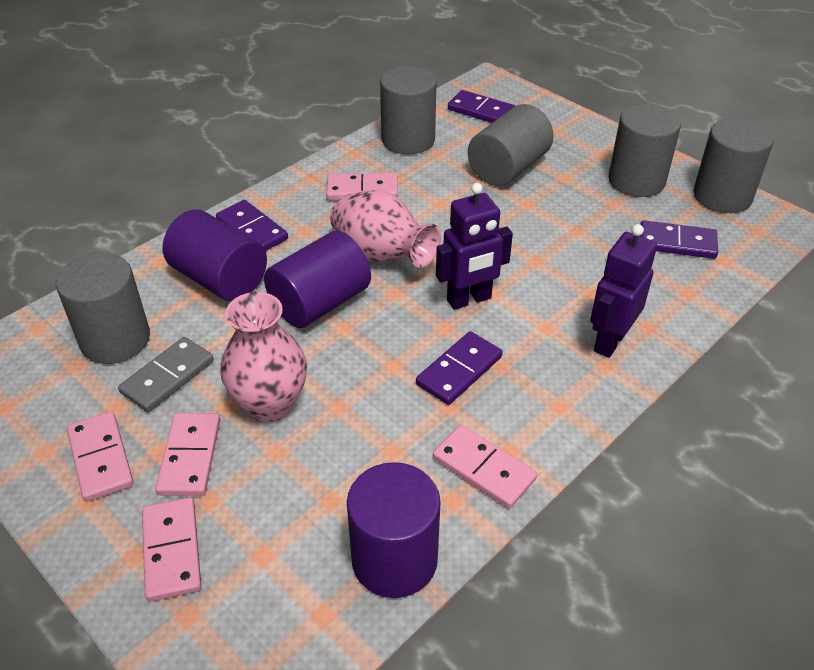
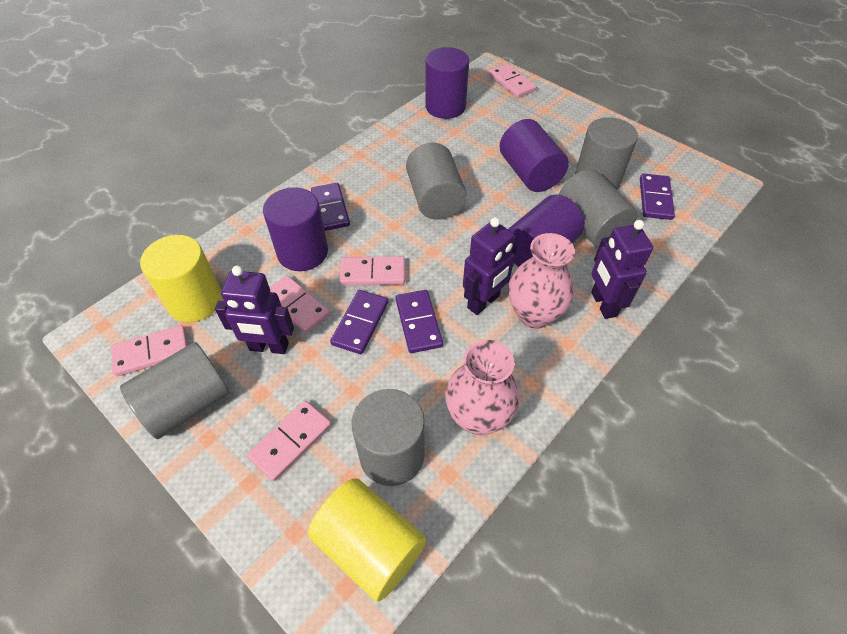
grey domino: 1 -> 0
purple cylinder: 3 -> 4
purple robot: 2 -> 3
yellow cylinder: 0 -> 2

